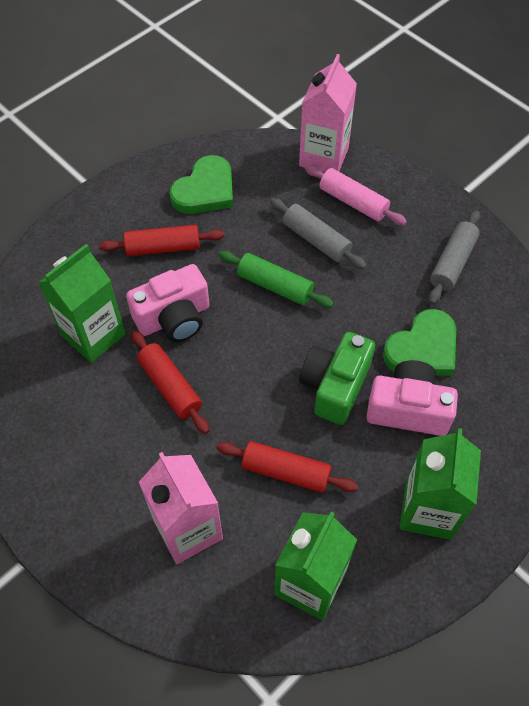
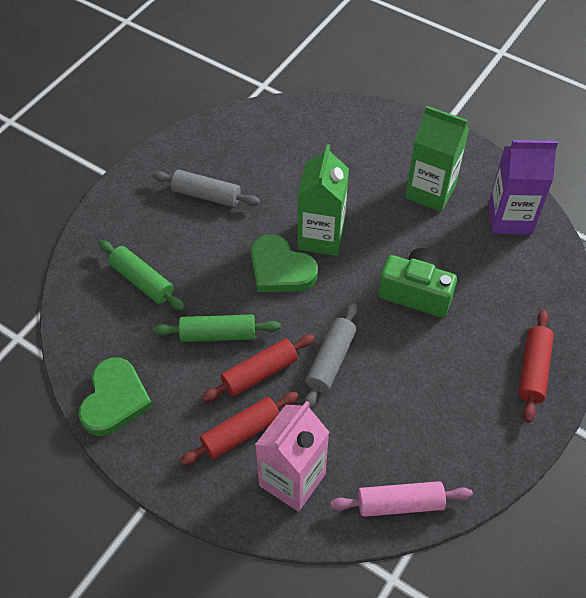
green carton: 3 -> 2
green rolling pin: 1 -> 2
pink camera: 2 -> 0
pink carton: 2 -> 1
purple carton: 0 -> 1

